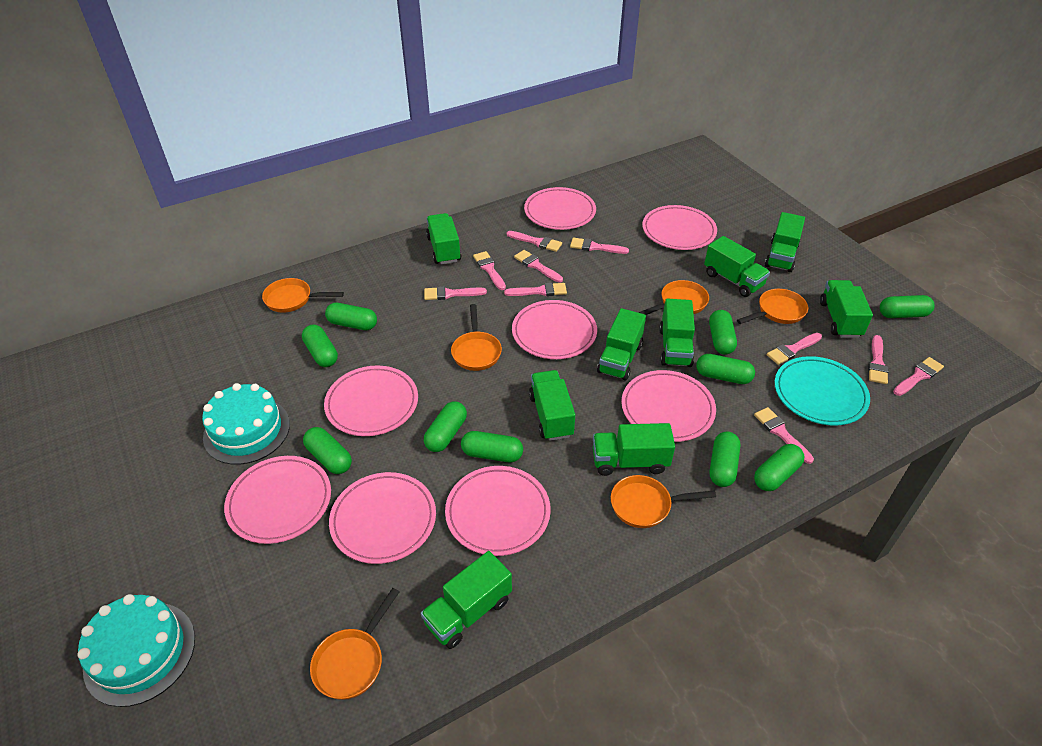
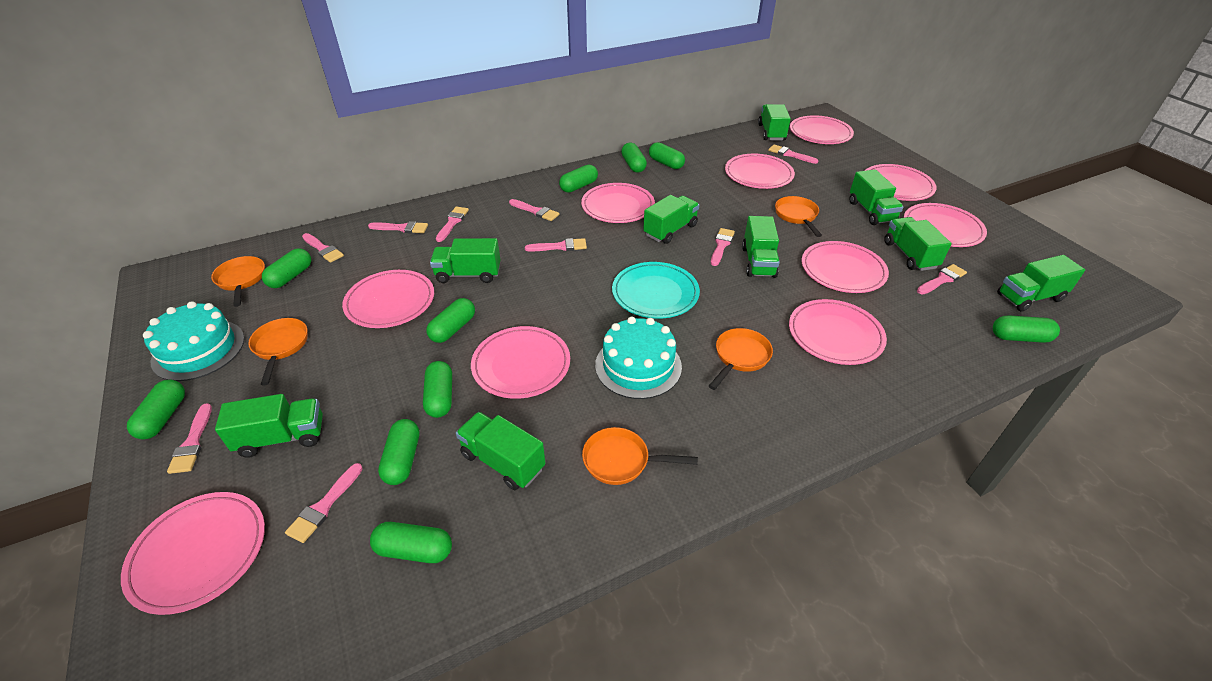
orange pan: 6 -> 5
pink plate: 8 -> 10

